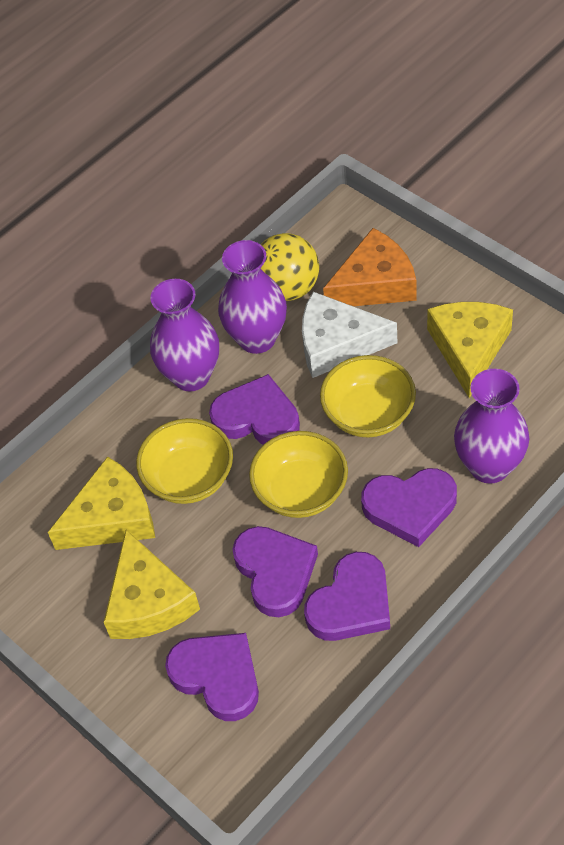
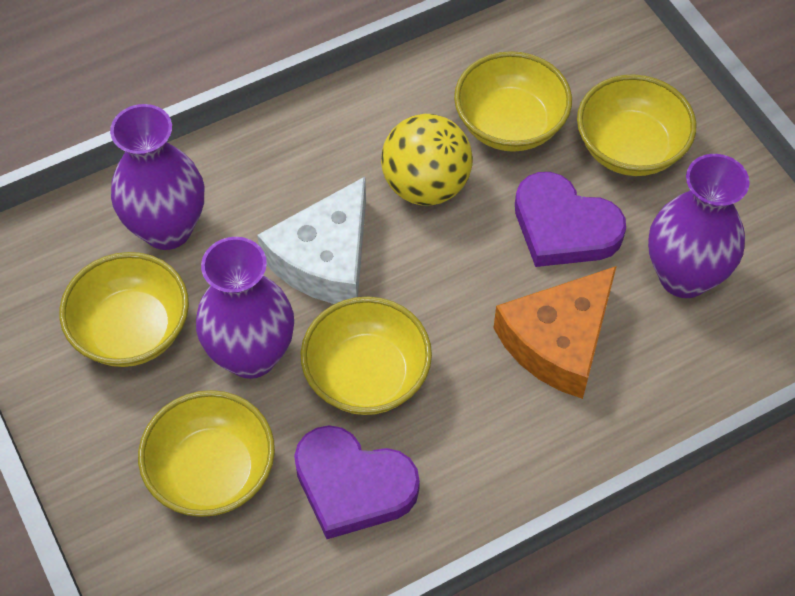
purple heart: 5 -> 2
yellow bowl: 3 -> 5
yellow cheese: 3 -> 0

